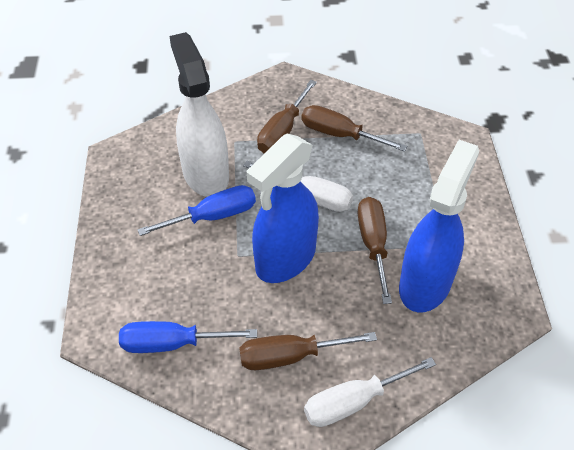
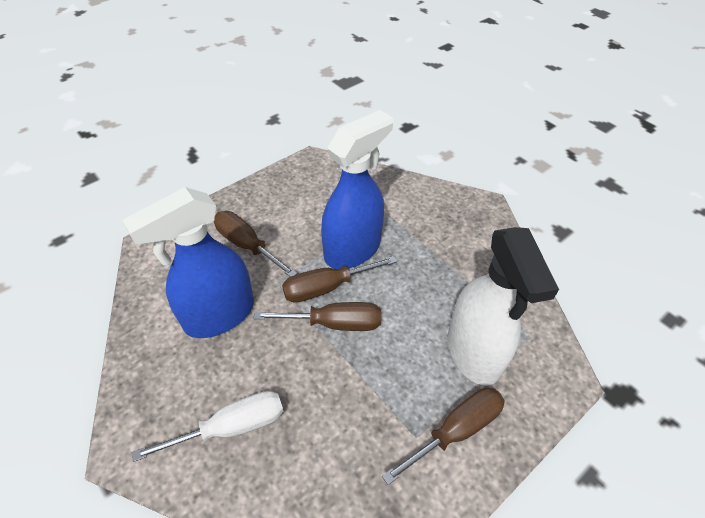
blue screwdriver: 2 -> 0
white screwdriver: 2 -> 1

